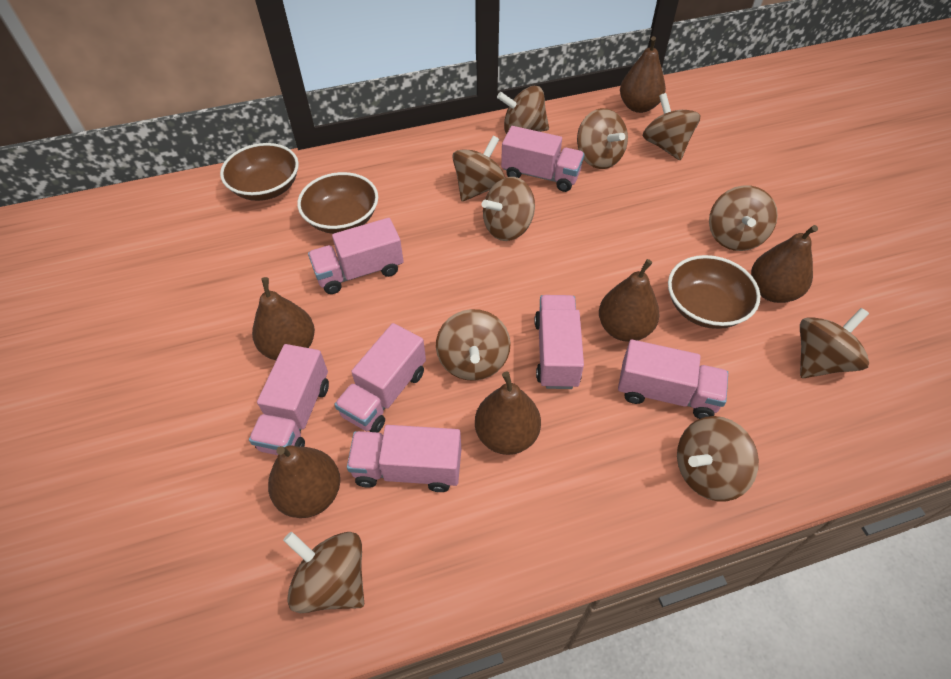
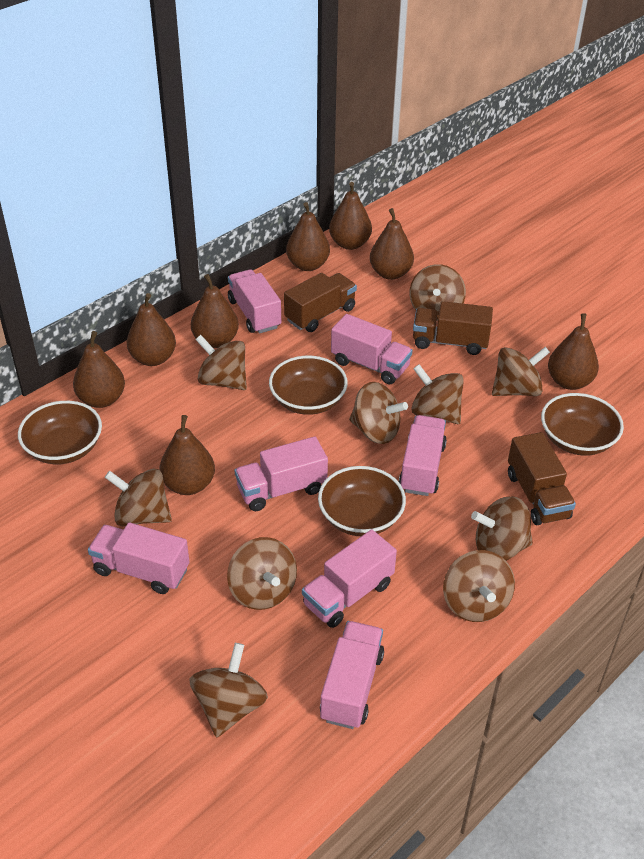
brown bowl: 3 -> 4
brown pear: 6 -> 8
brown truck: 0 -> 3

